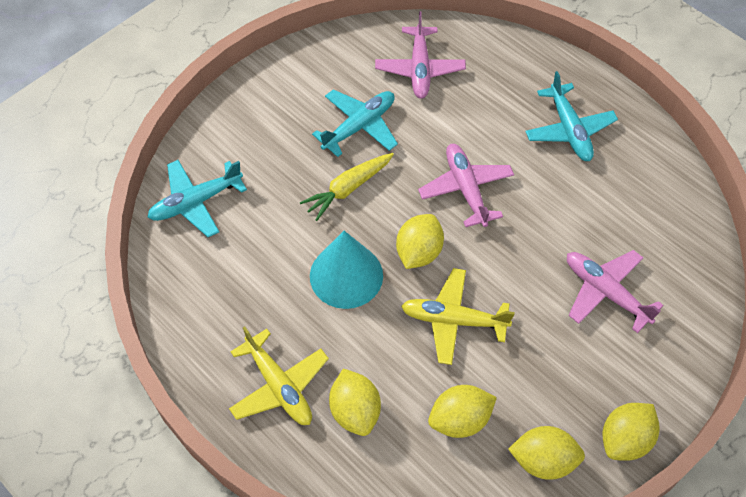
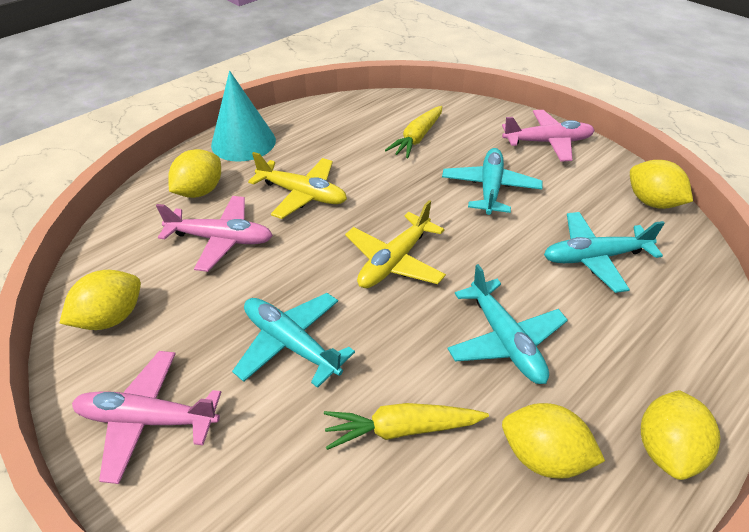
turquoise plane: 3 -> 4
yellow carrot: 1 -> 2

